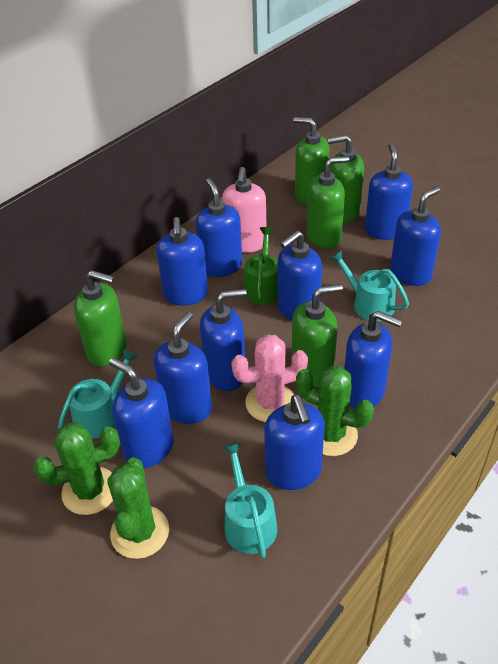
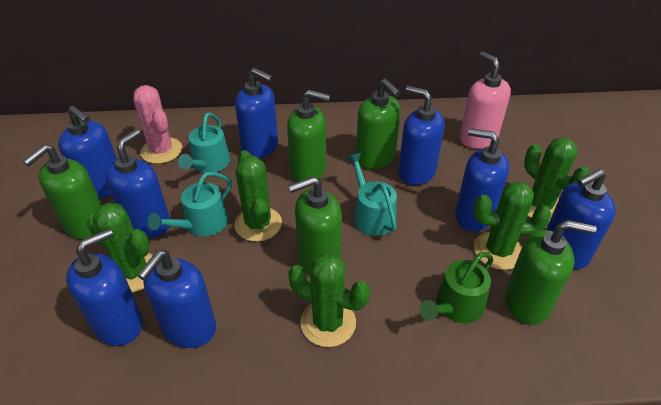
blue soap dispenser: 10 -> 8
green cactus: 3 -> 5

